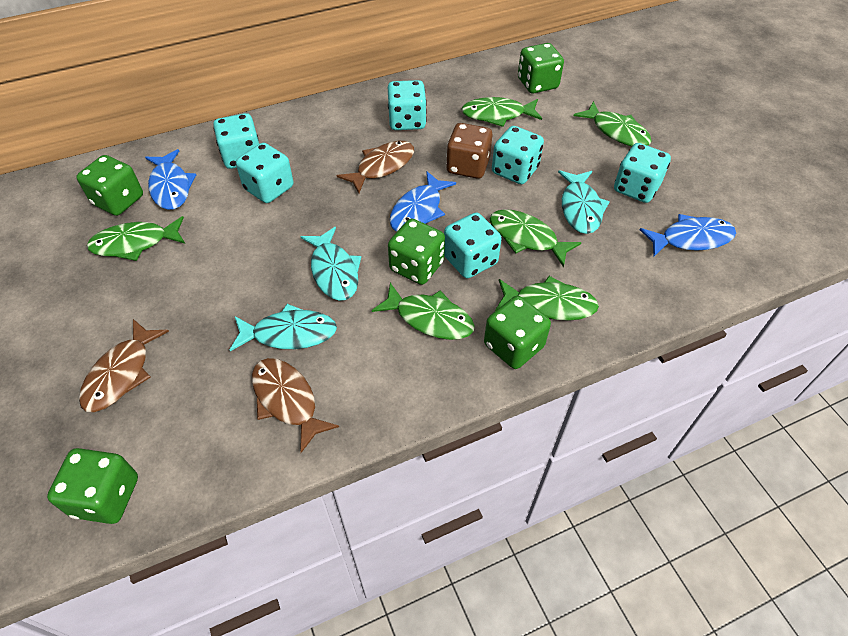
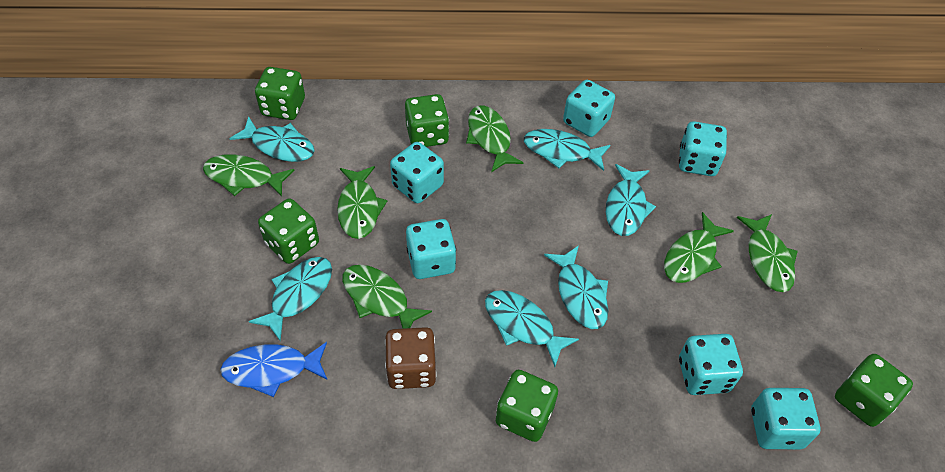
blue fish: 3 -> 1
brown fish: 3 -> 0
turquoise fish: 3 -> 6

